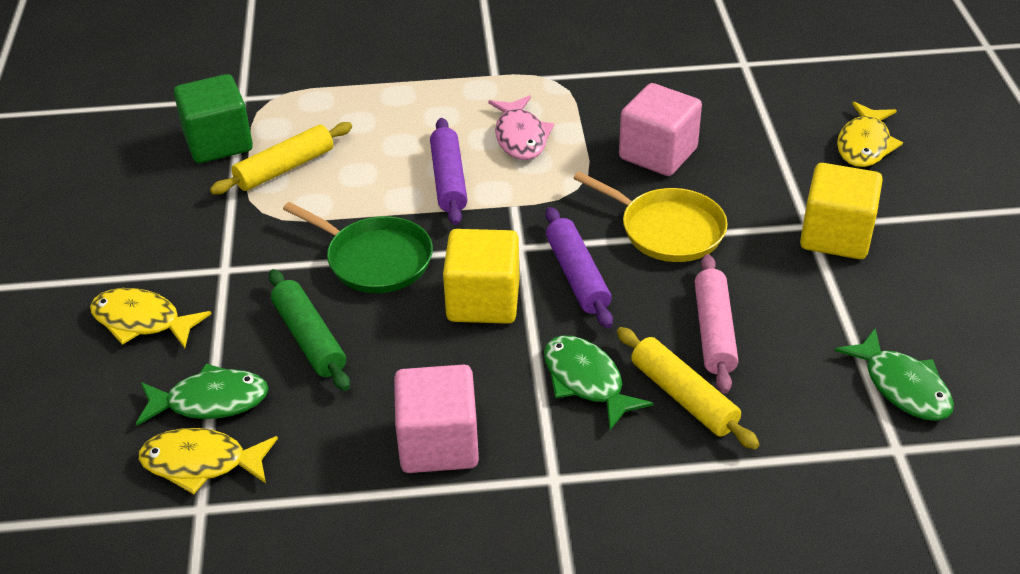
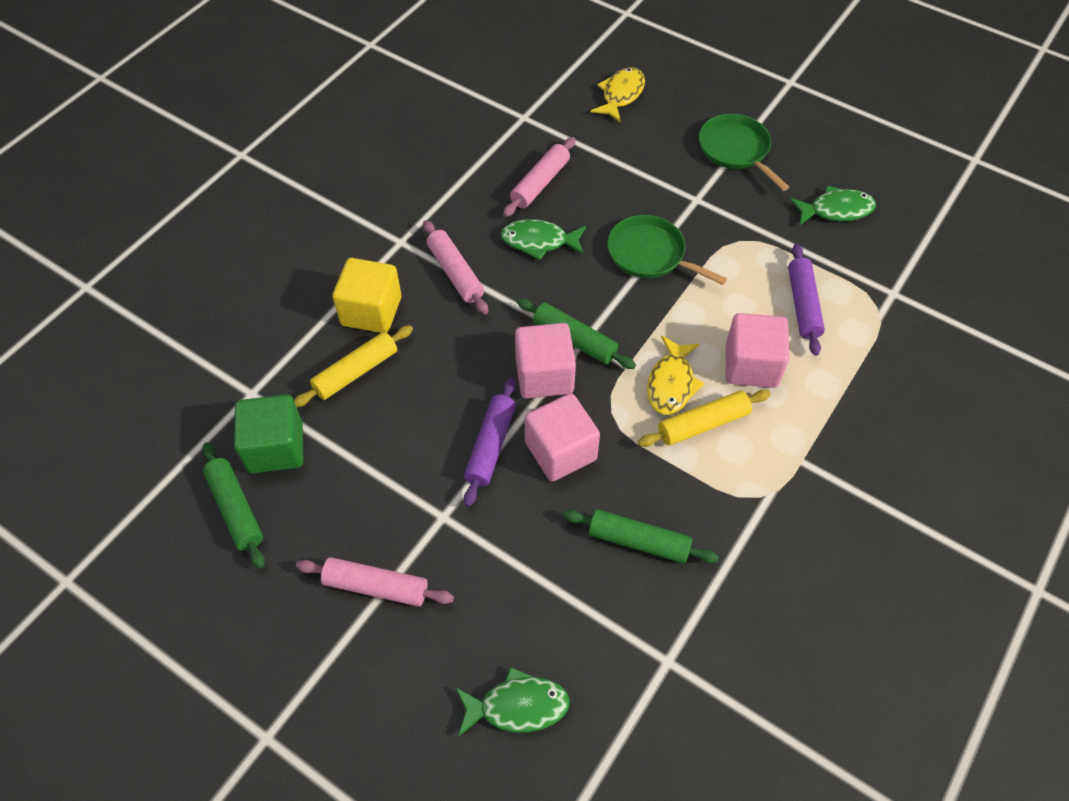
green pan: 1 -> 2
green rolling pin: 1 -> 3
pink cube: 2 -> 3
pink fish: 1 -> 0
pink rolling pin: 1 -> 3
yellow cube: 2 -> 1
yellow fish: 3 -> 2
yellow pan: 1 -> 0

